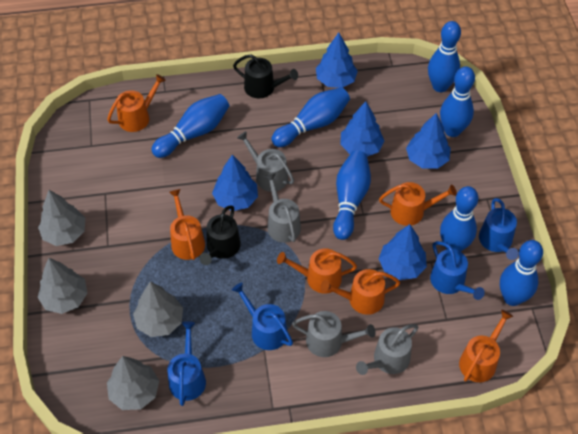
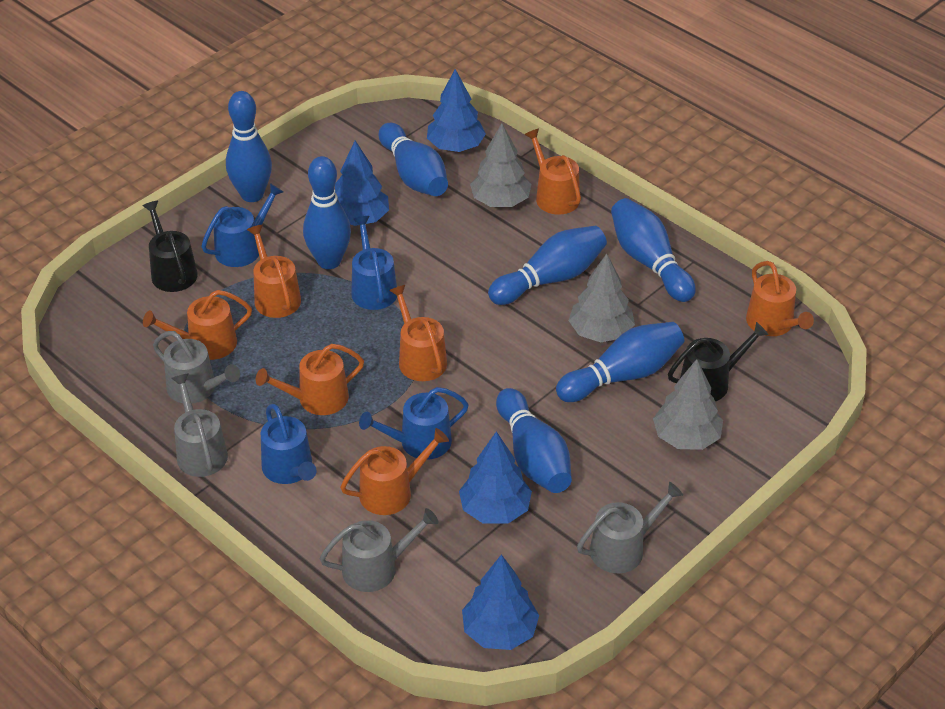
blue tree: 5 -> 4
grey tree: 4 -> 3
orange watering can: 6 -> 7

